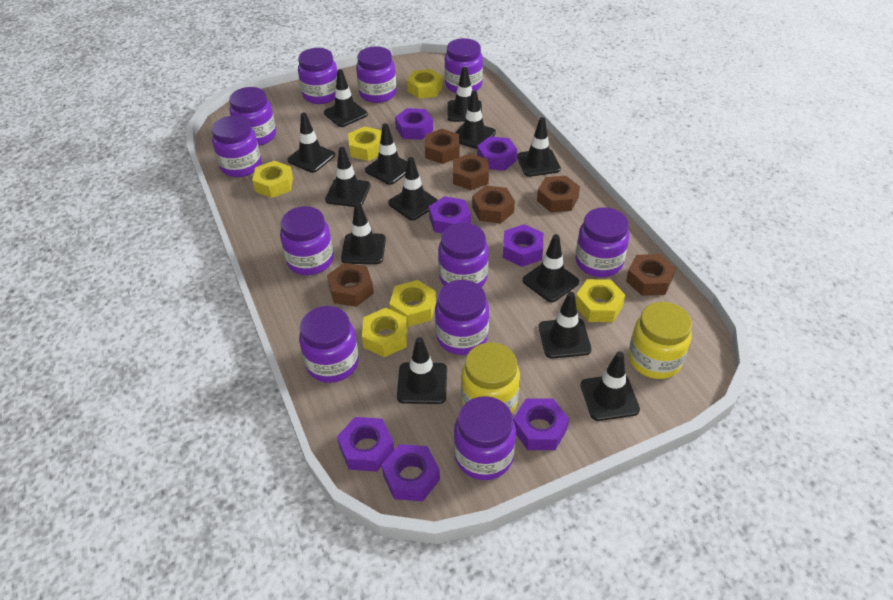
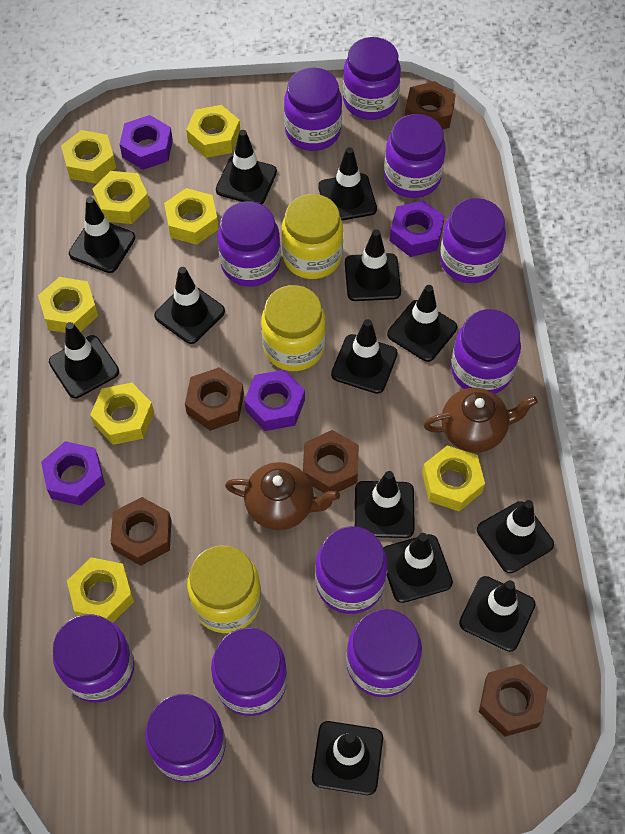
brown nut: 6 -> 5
brown teapot: 0 -> 2
purple nut: 7 -> 4
yellow jar: 2 -> 3
yellow nut: 6 -> 8

